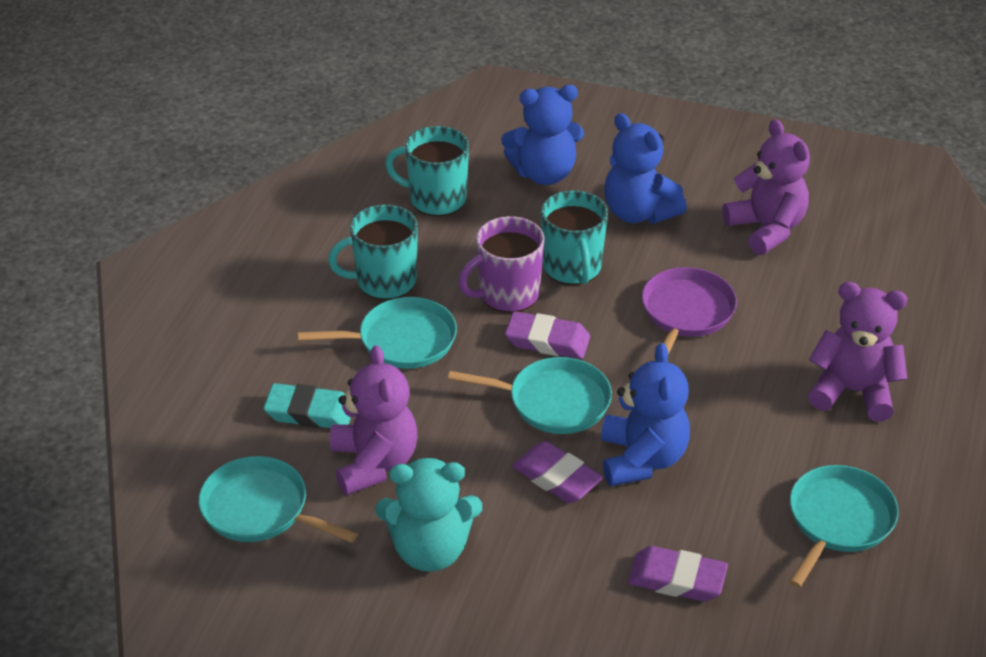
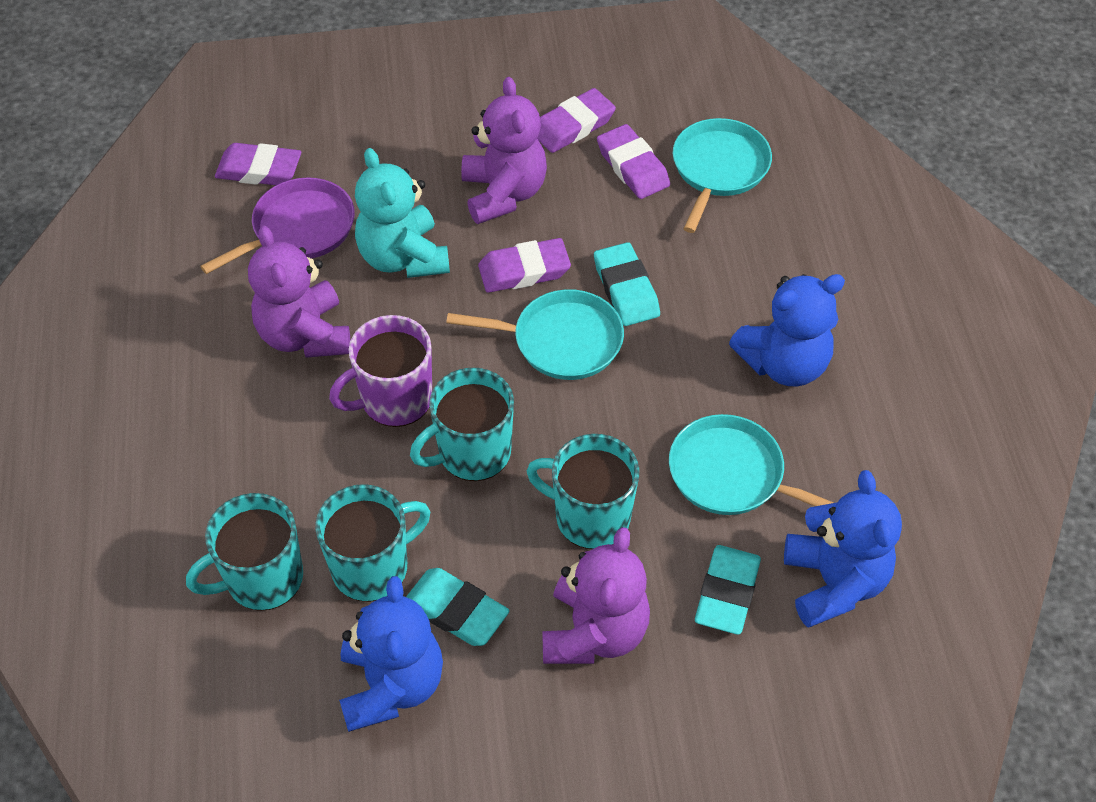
purple eraser: 3 -> 4
turquoise eraser: 1 -> 3
turquoise mug: 3 -> 4
turquoise pan: 4 -> 3

